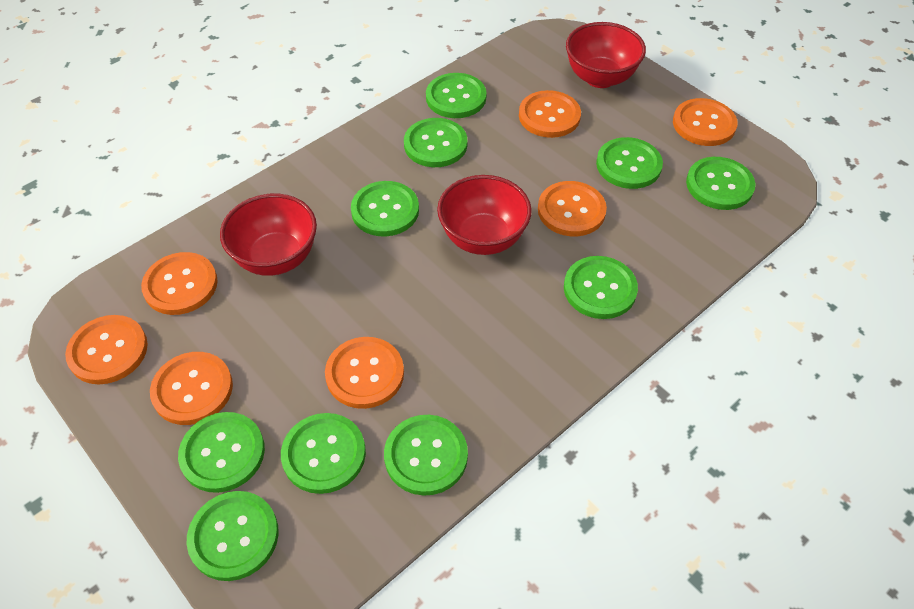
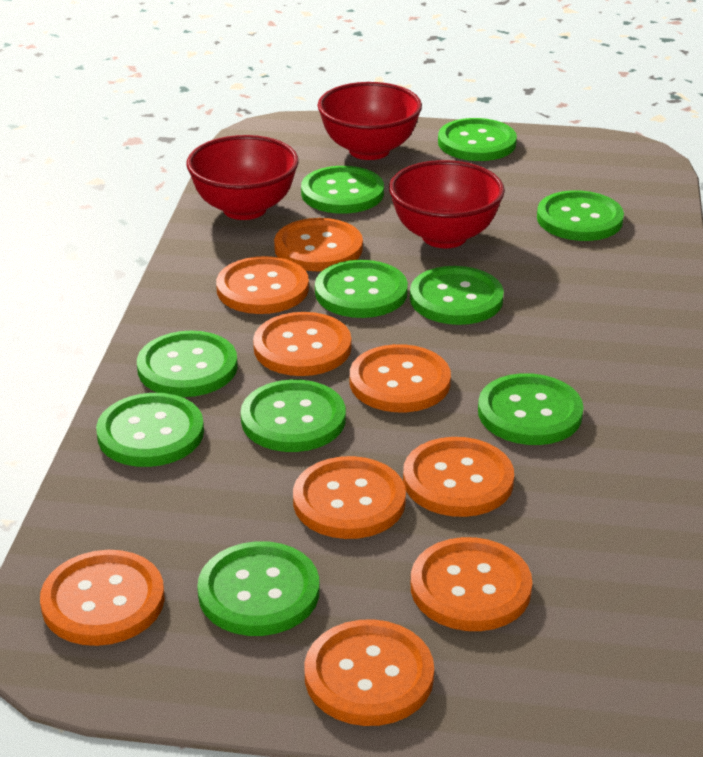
orange button: 7 -> 9

